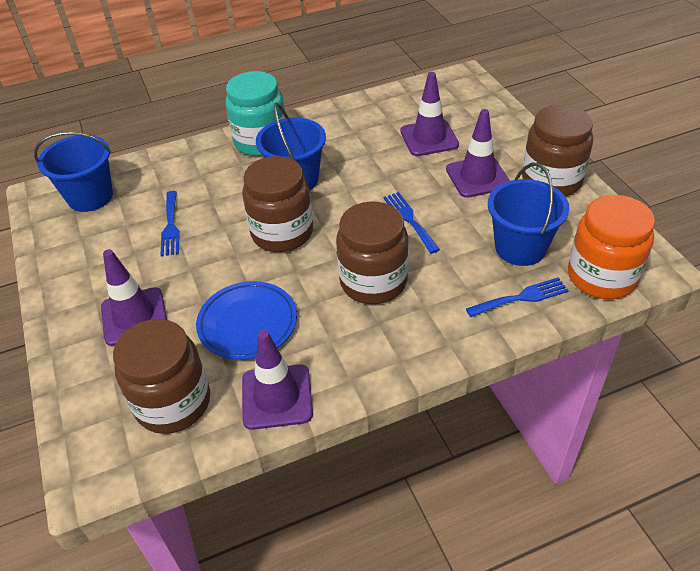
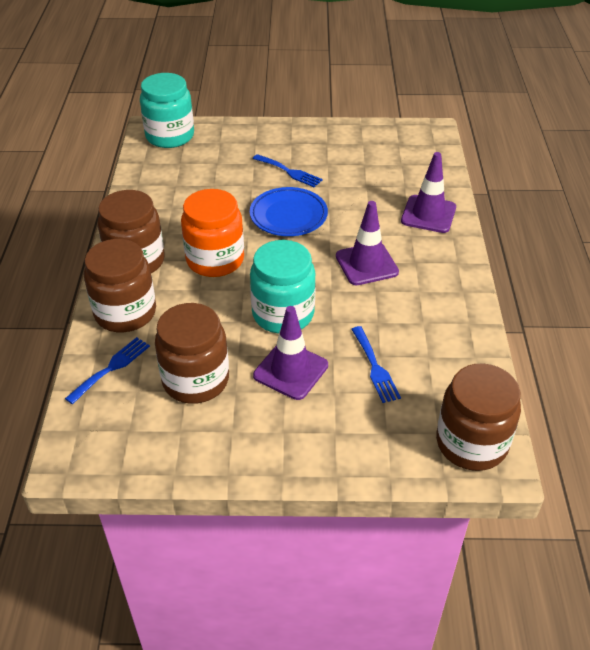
blue bucket: 3 -> 0
purple traffic cone: 4 -> 3
turquoise jar: 1 -> 2

